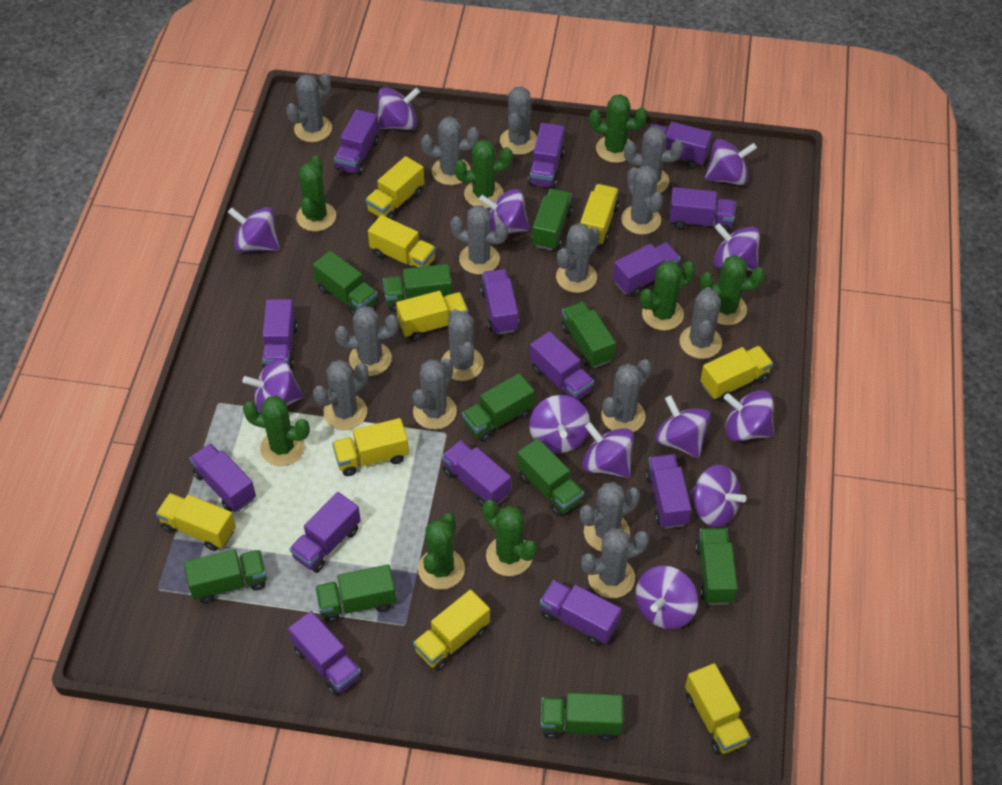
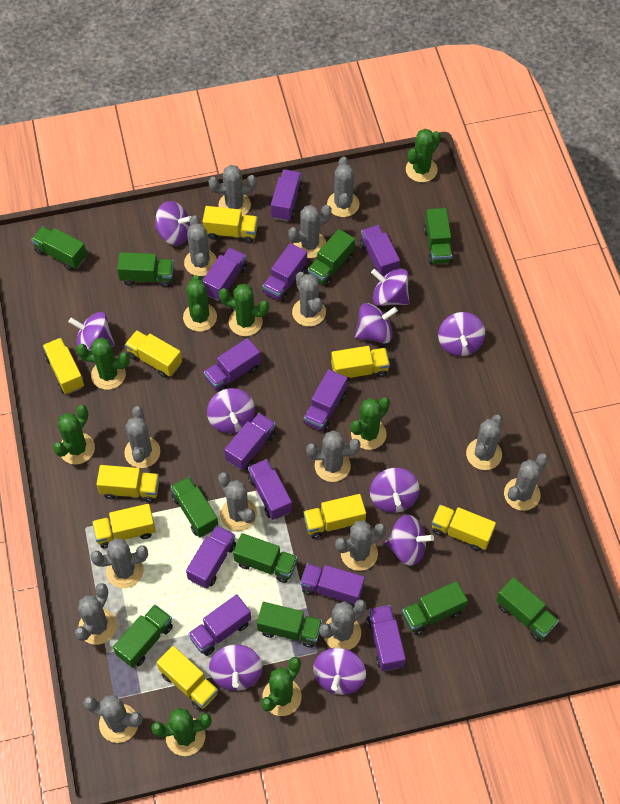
purple spinning top: 12 -> 10
purple truck: 14 -> 12

